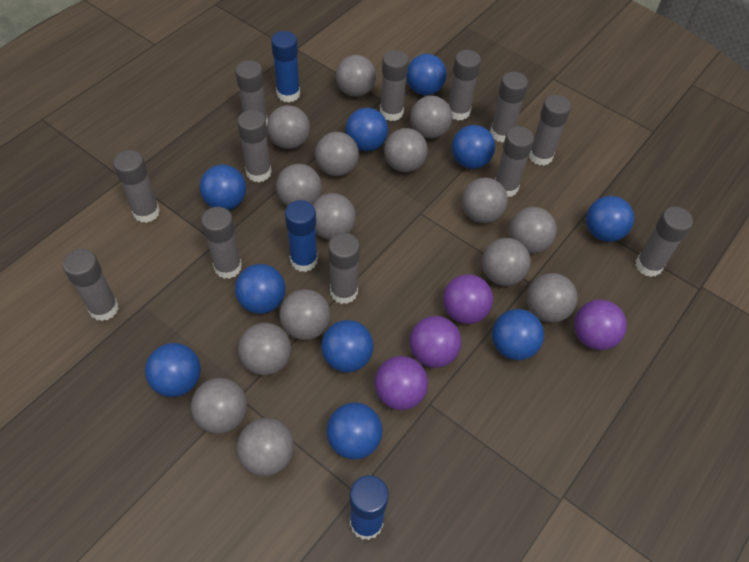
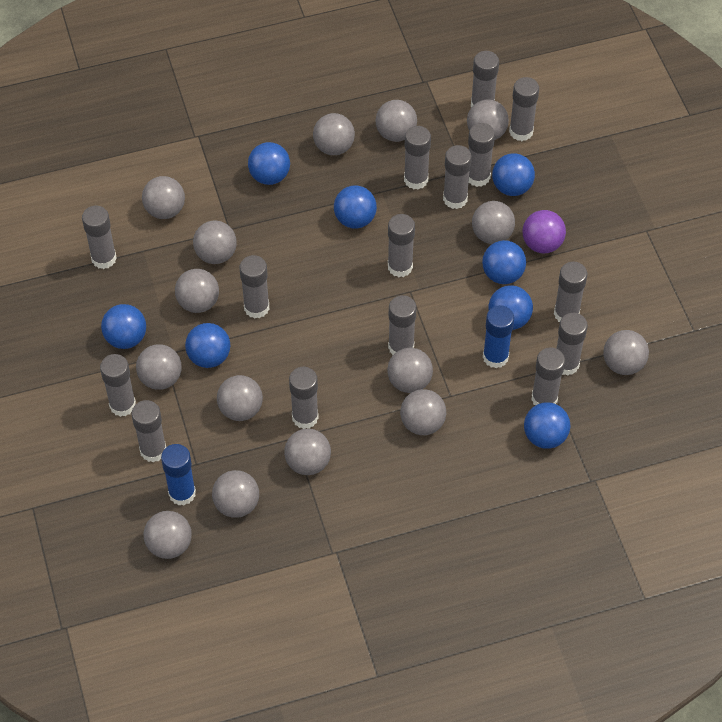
blue ball: 10 -> 8
blue glue stick: 3 -> 2
grey glue stick: 12 -> 15
purple ball: 4 -> 1

